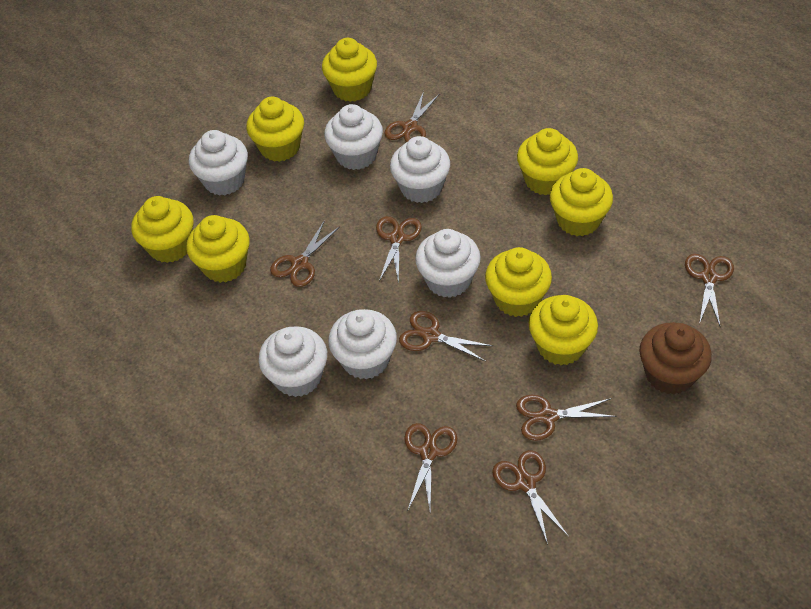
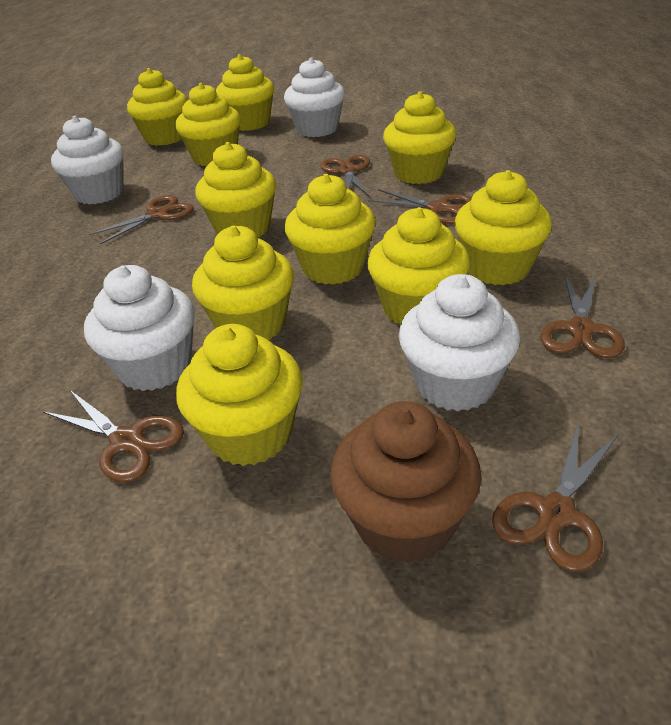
brown scissors: 8 -> 6
white cupcake: 6 -> 4
yellow cupcake: 8 -> 10

